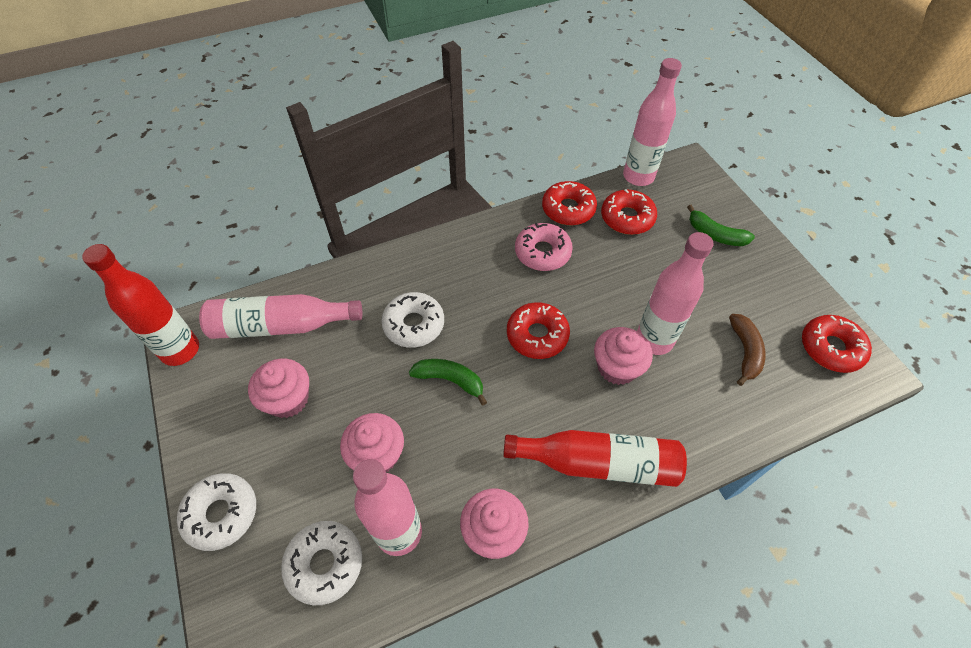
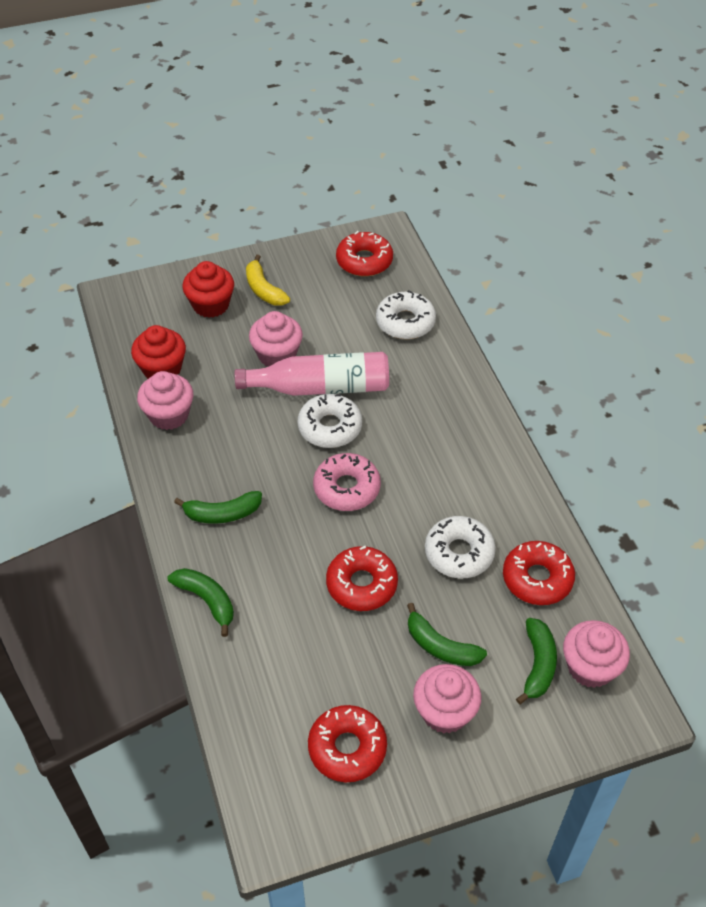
brown banana: 1 -> 0
green banana: 2 -> 4
pink bottle: 4 -> 1
red bottle: 2 -> 0
red cupcake: 0 -> 2
yellow banana: 0 -> 1

